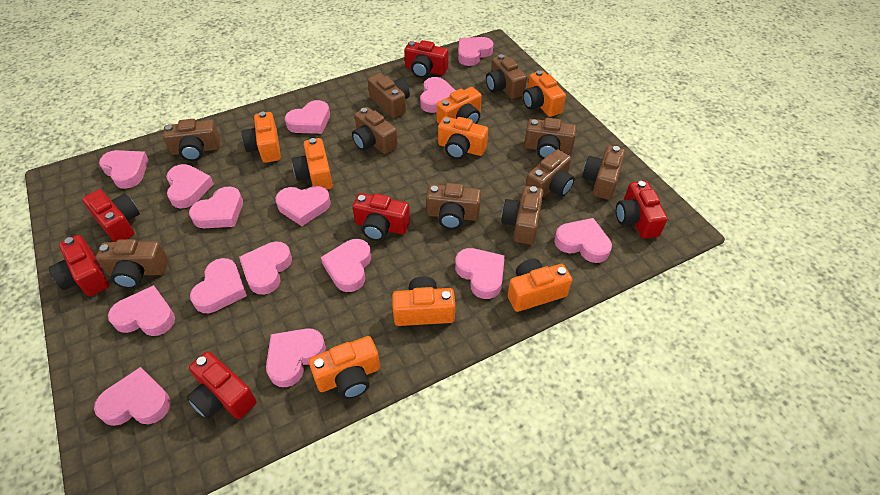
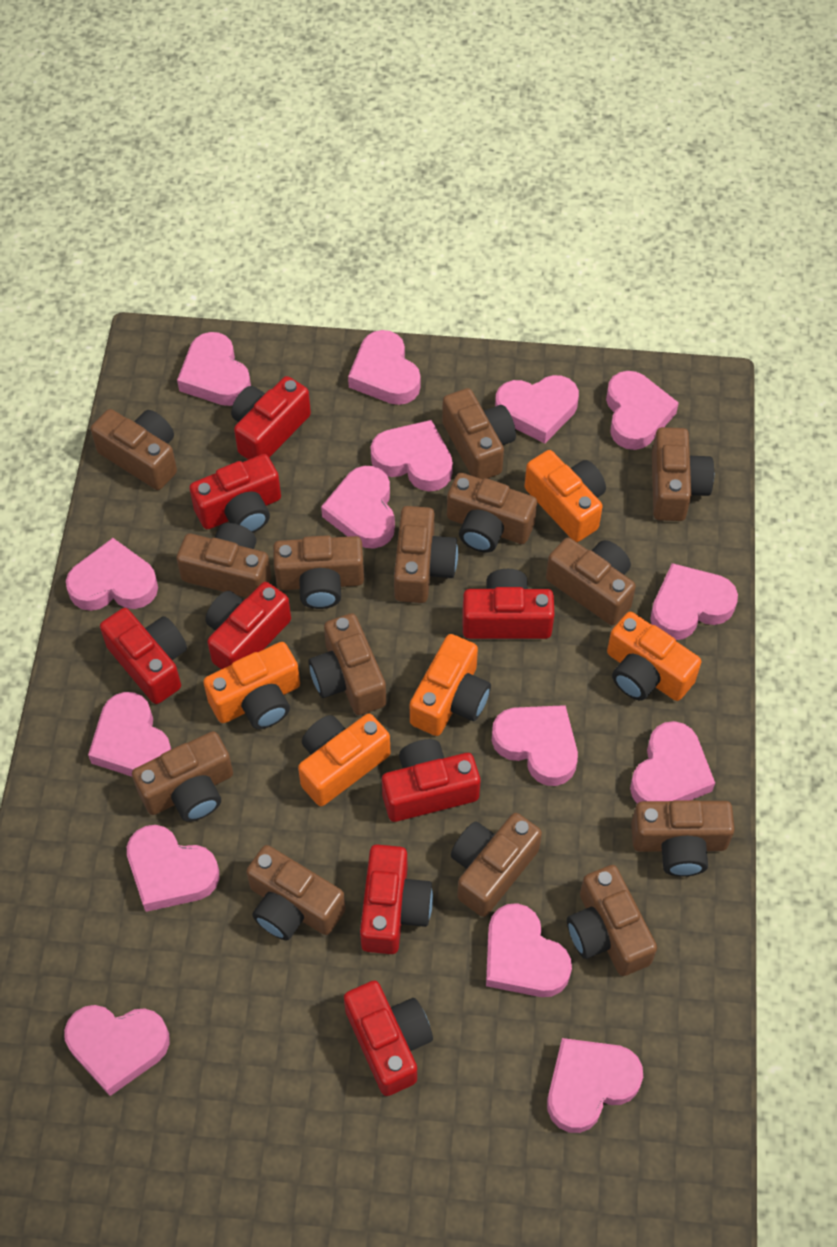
brown camera: 10 -> 14
orange camera: 8 -> 5
red camera: 6 -> 8

